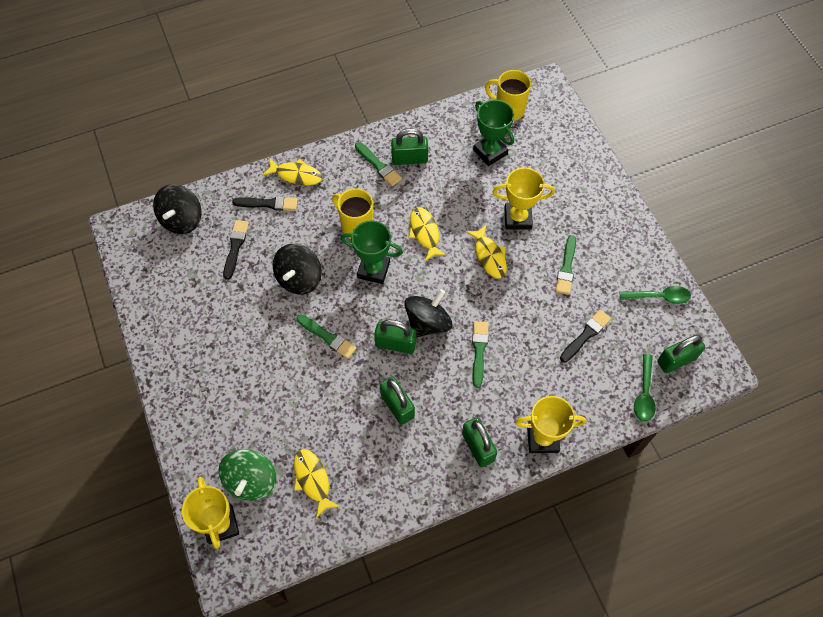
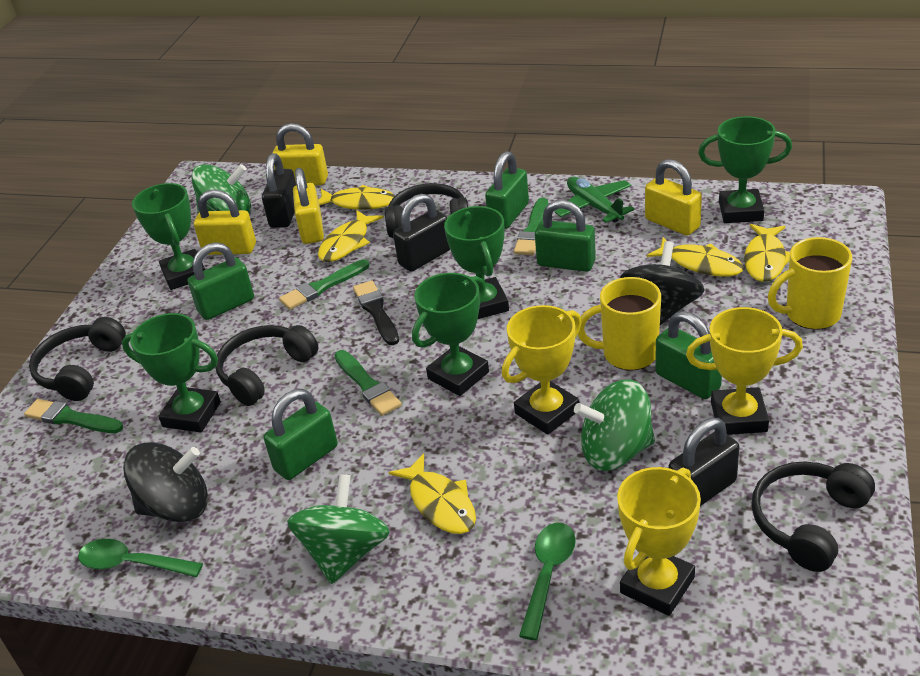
black brush: 3 -> 1
black headphones: 0 -> 4
black padlock: 0 -> 3
black spinning top: 3 -> 2
green plane: 0 -> 1
green spinning top: 1 -> 3
green trophy: 2 -> 5
yellow fish: 4 -> 5
yellow padlock: 0 -> 4

